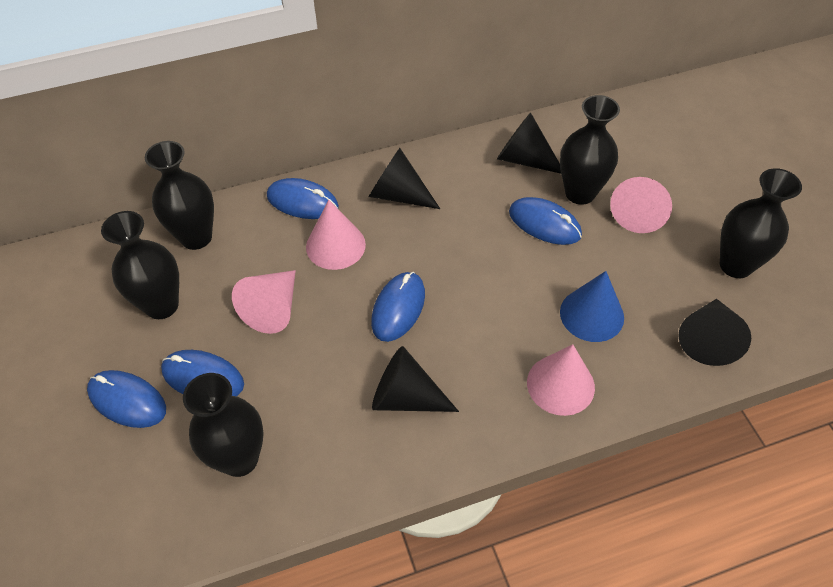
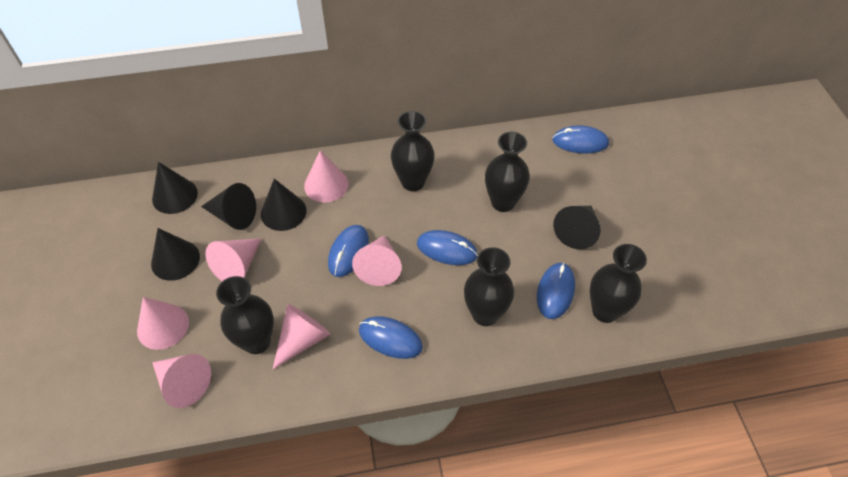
black cone: 4 -> 5
blue cone: 1 -> 0
pink cone: 4 -> 6

